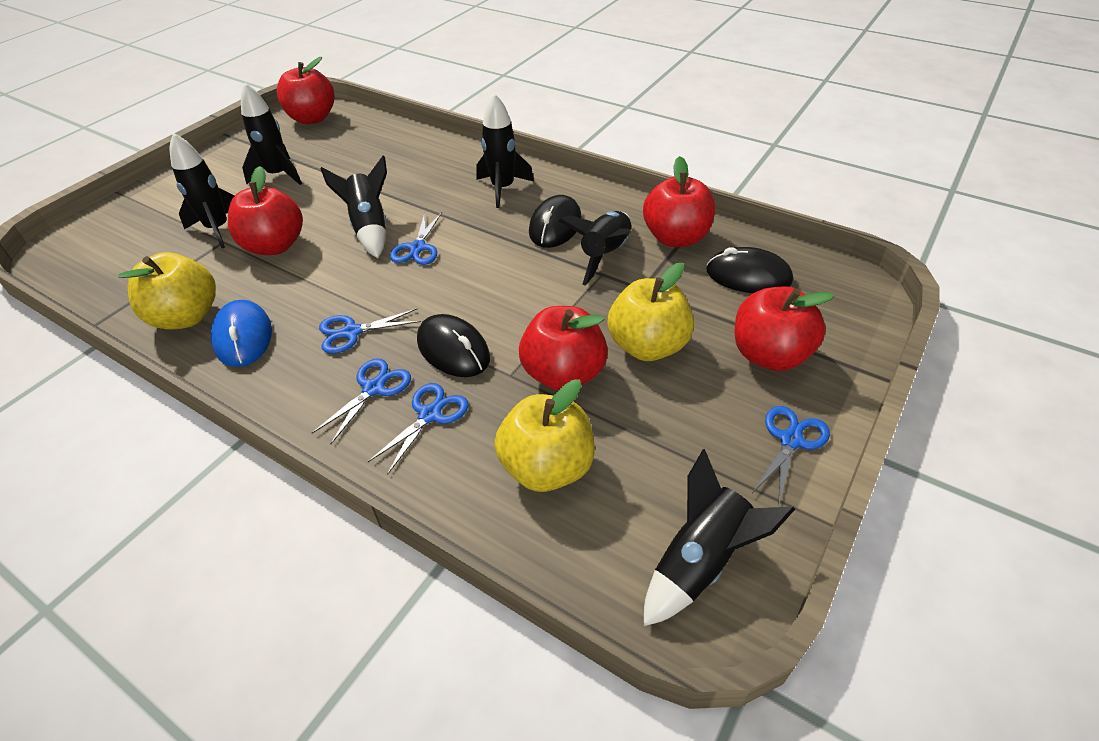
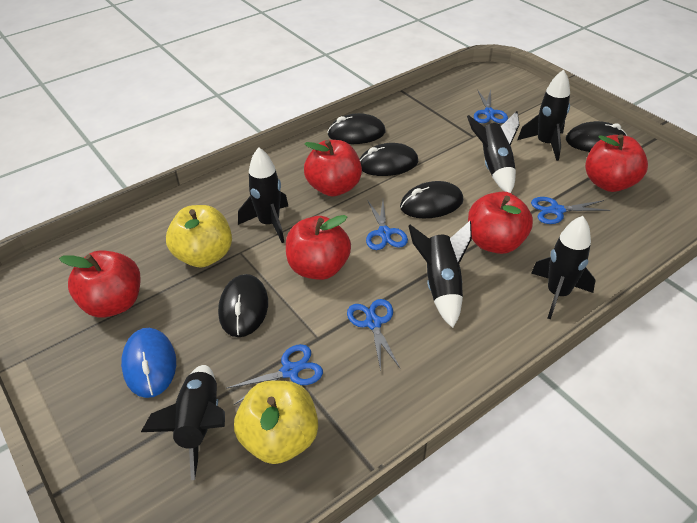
black mouse: 3 -> 5
yellow apple: 3 -> 2

